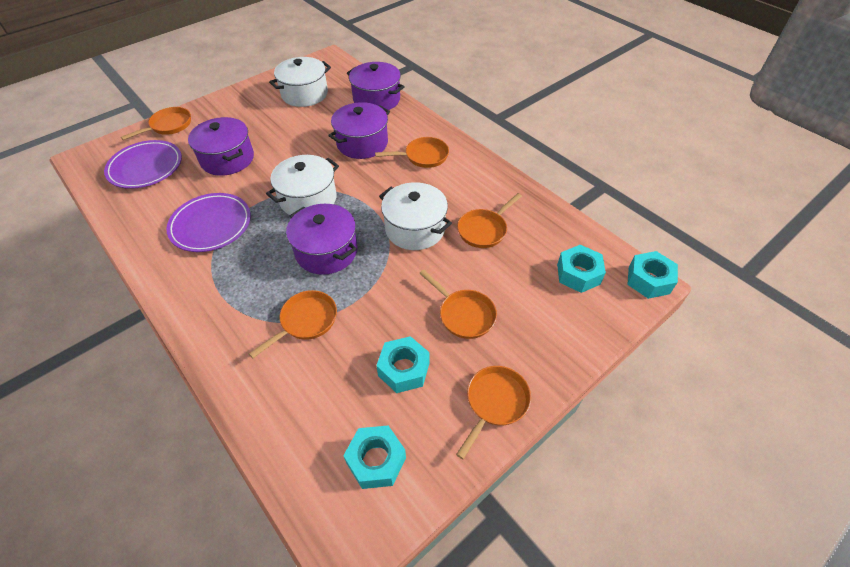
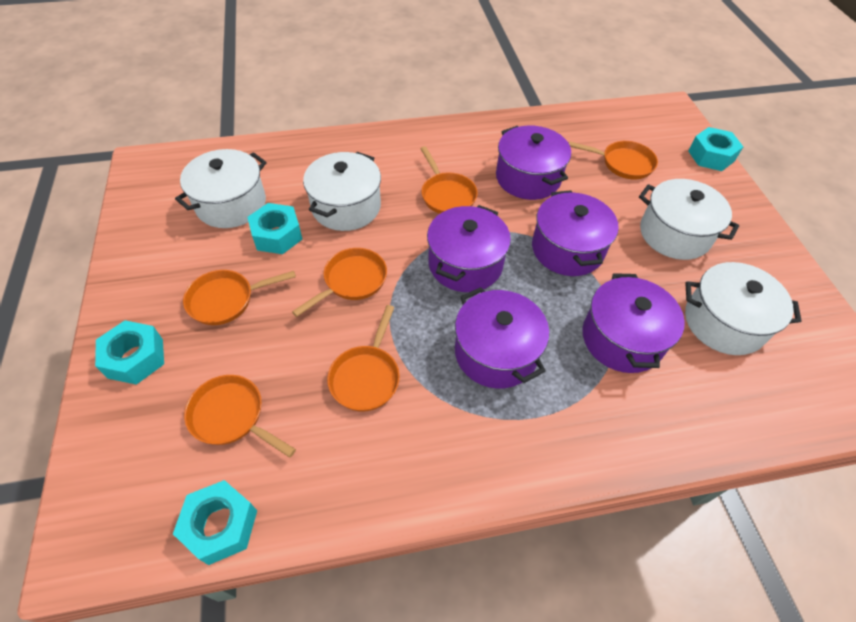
purple plate: 2 -> 0
purple pot: 4 -> 5
white pot: 3 -> 4

